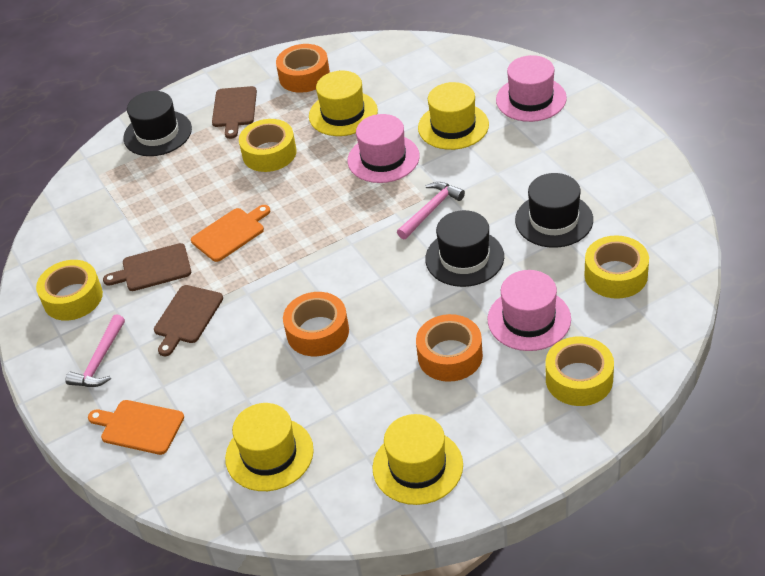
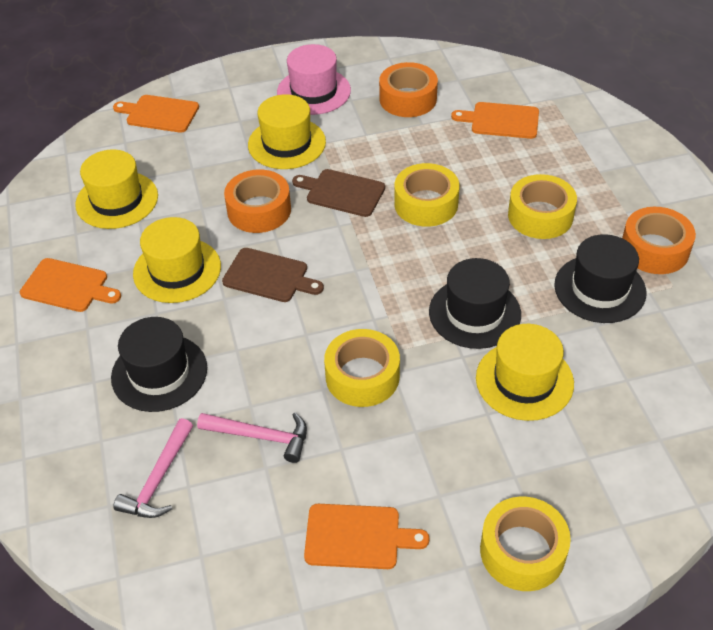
brown cutting board: 3 -> 2
orange cutting board: 2 -> 4
pink hat: 3 -> 1

